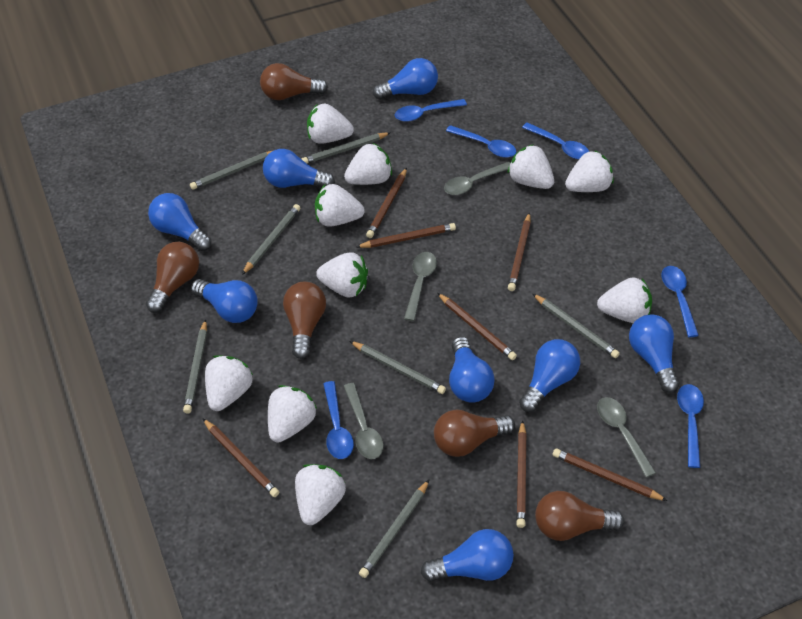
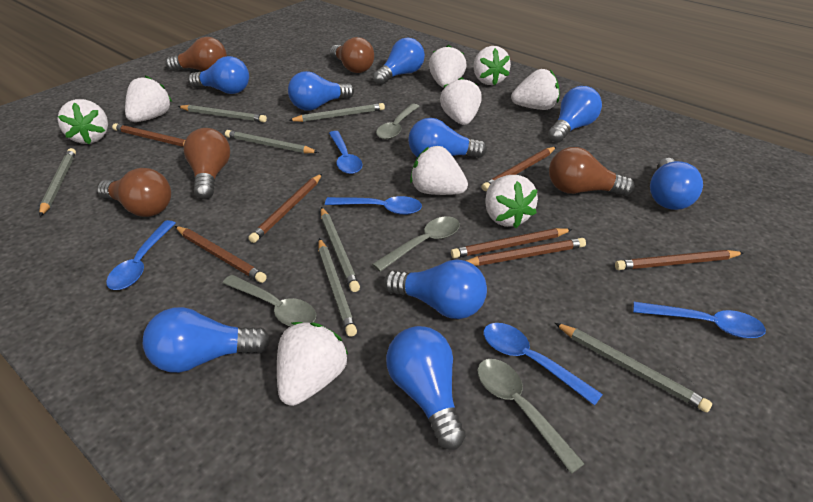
blue light bulb: 8 -> 9
blue spoon: 6 -> 5
white strawberry: 10 -> 9

